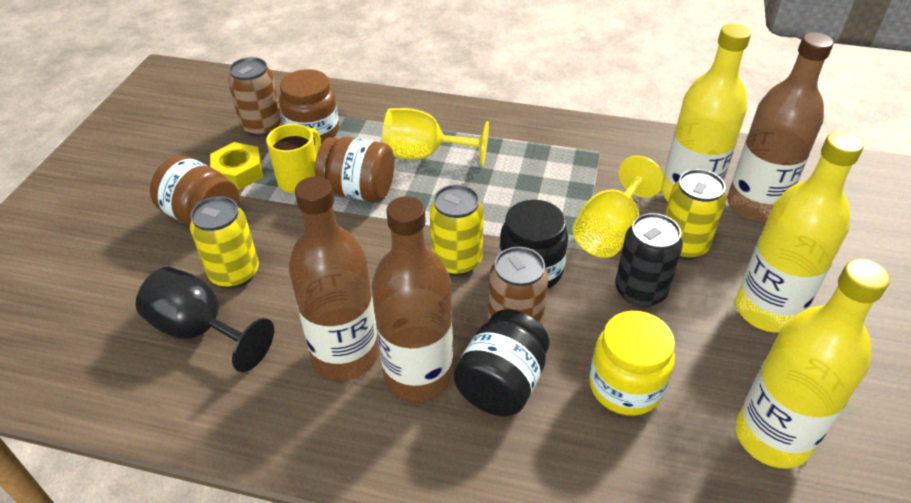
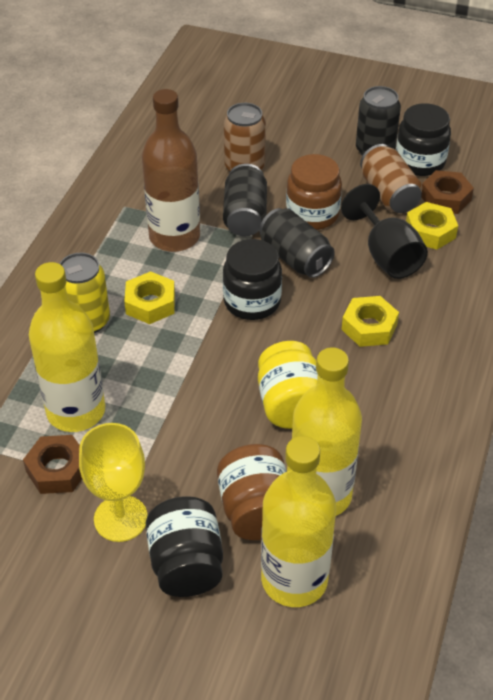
black can: 1 -> 3
black jar: 2 -> 3
brown bottle: 3 -> 1
brown jar: 3 -> 2
brown nut: 0 -> 2
yellow can: 3 -> 1
yellow goblet: 2 -> 1
yellow mug: 1 -> 0
yellow nut: 1 -> 3

